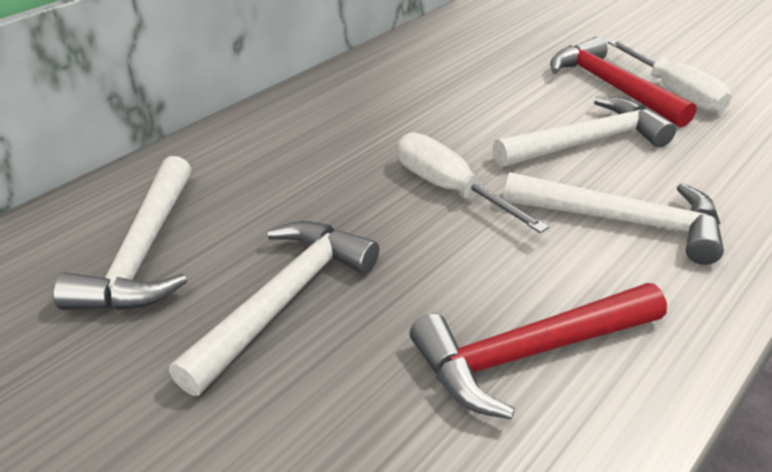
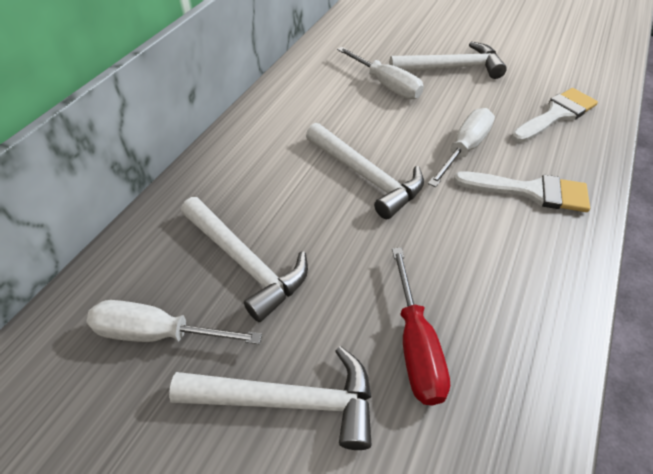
red hammer: 2 -> 0
red screwdriver: 0 -> 1
white brush: 0 -> 2
white screwdriver: 2 -> 3

